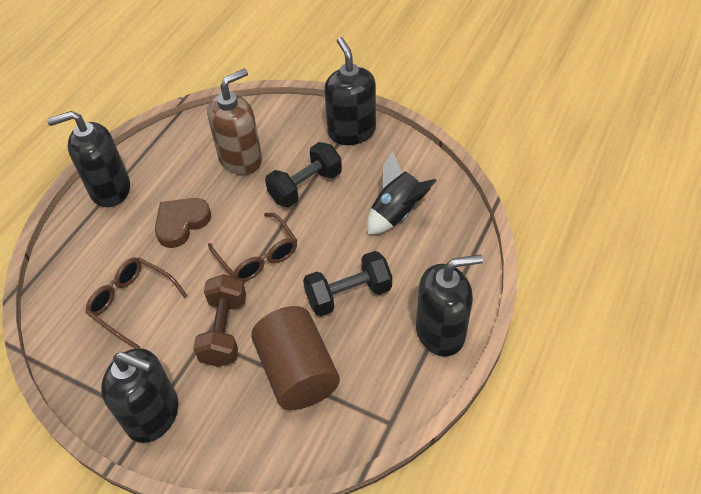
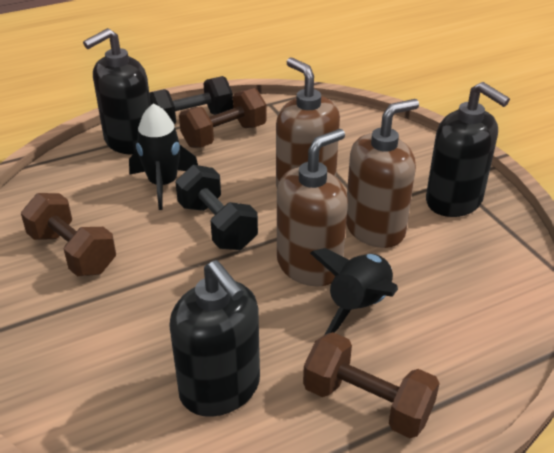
black rocket: 1 -> 2
black soap dispenser: 4 -> 3
brown cylinder: 1 -> 0
brown dumbbell: 1 -> 3
brown glasses: 2 -> 0
brown heart: 1 -> 0
brown soap dispenser: 1 -> 3

